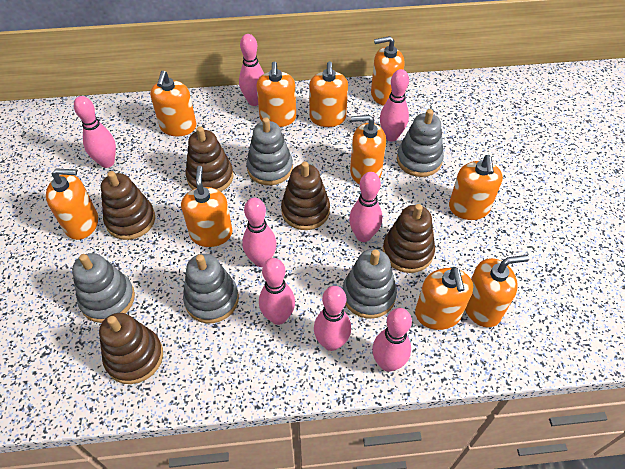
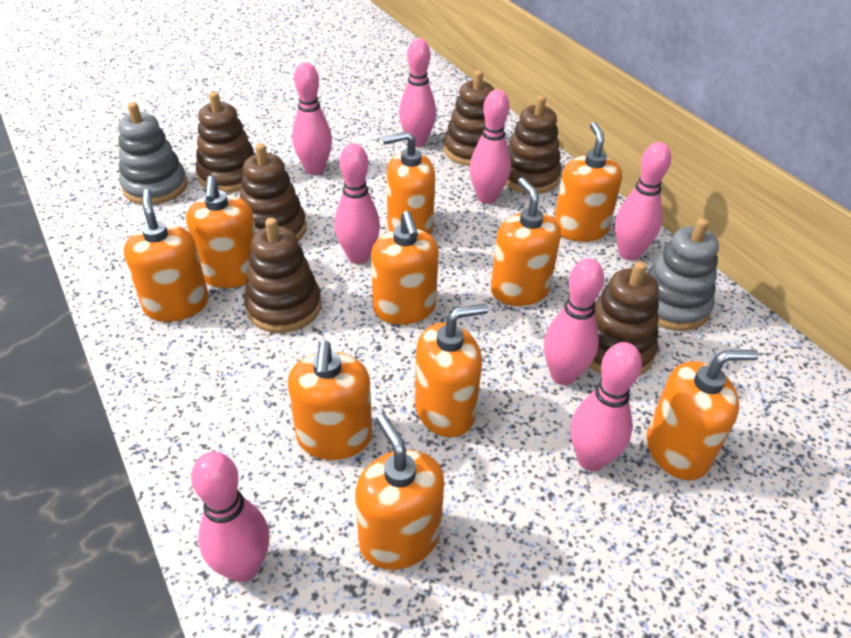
brown stacking toy: 5 -> 6
grey stacking toy: 5 -> 2

